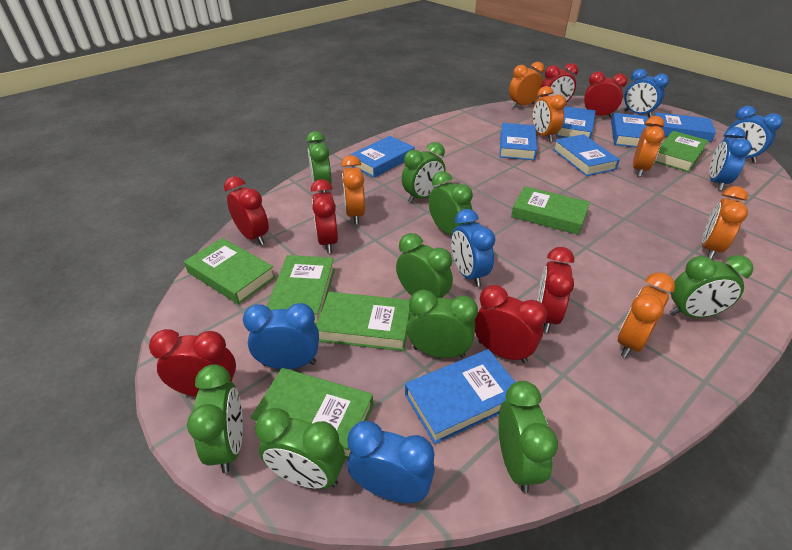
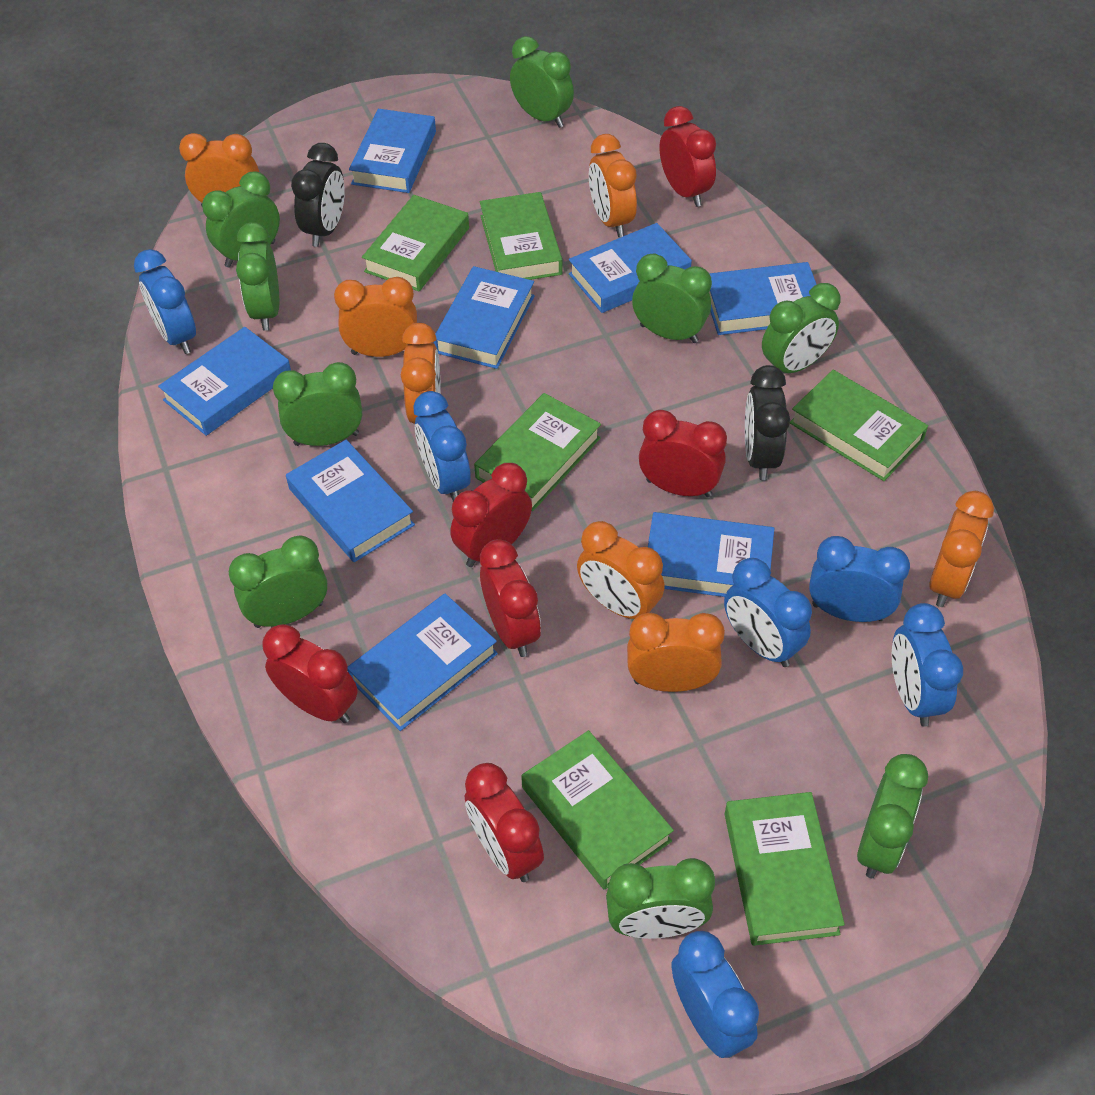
black clock: 0 -> 2
blue book: 7 -> 8
orange clock: 6 -> 7
red clock: 7 -> 6

